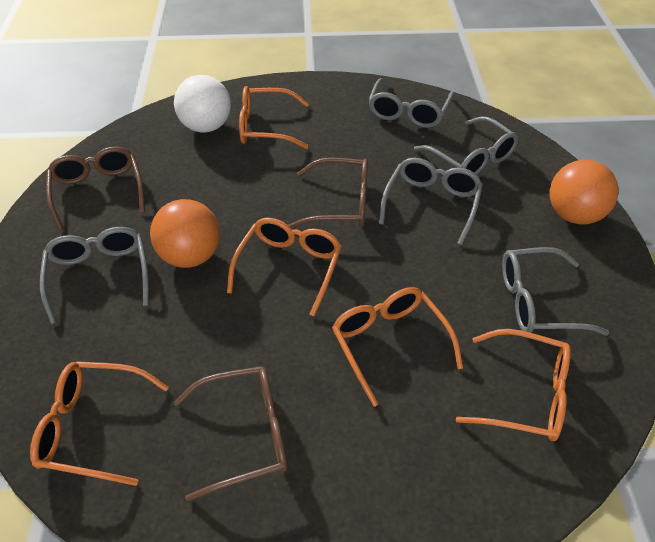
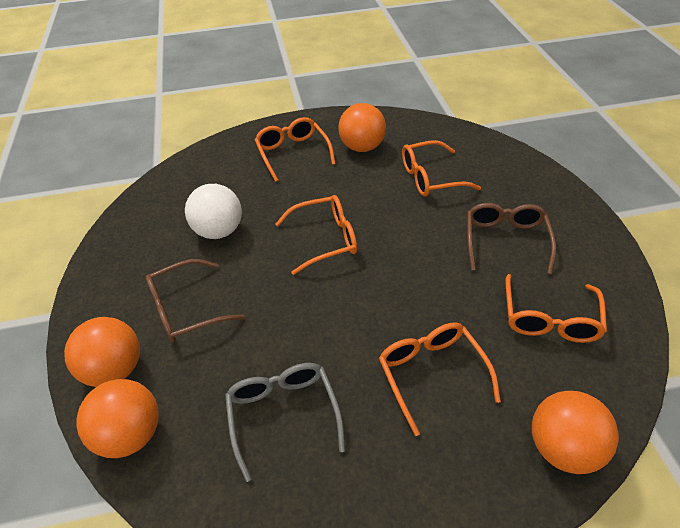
brown glasses: 3 -> 2
grey glasses: 5 -> 1
orange ball: 2 -> 4

